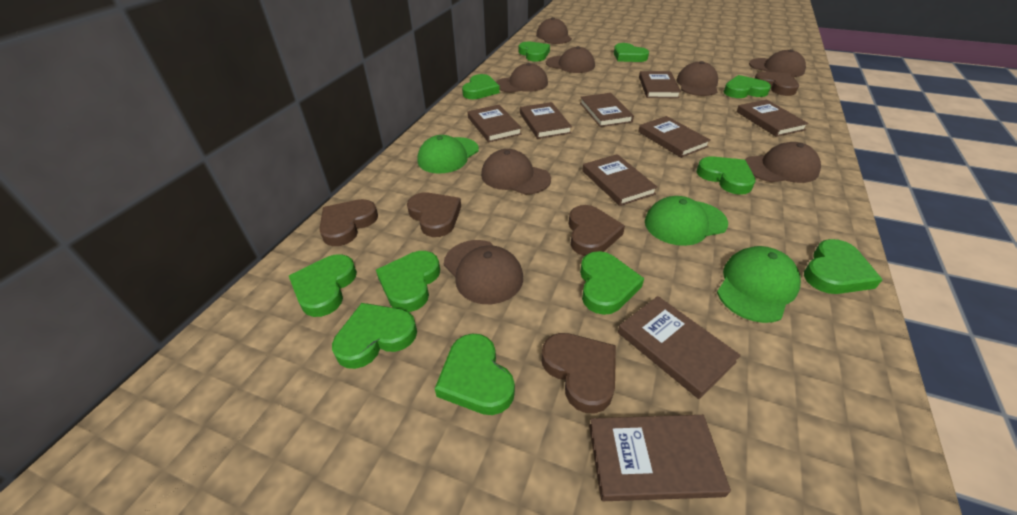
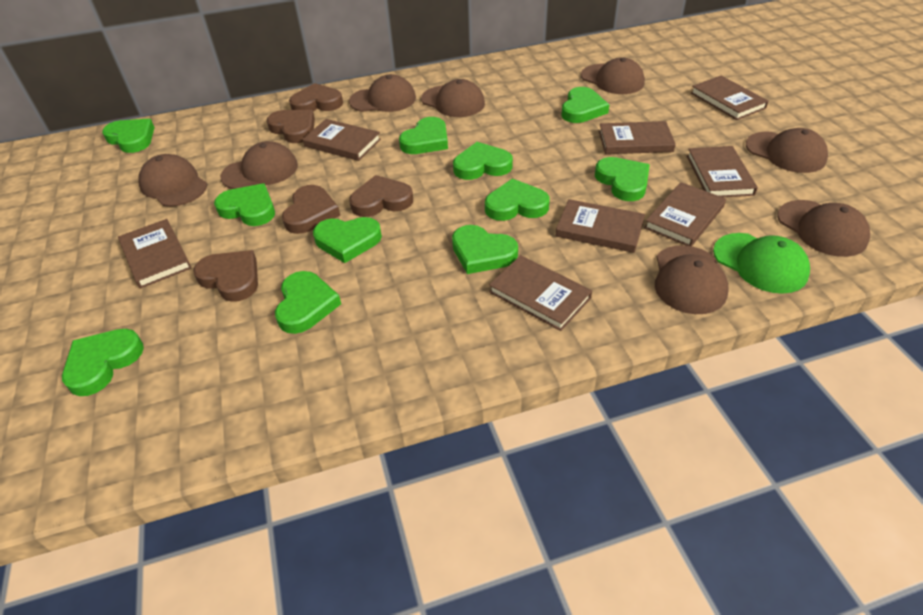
brown book: 9 -> 8
green cap: 3 -> 1

